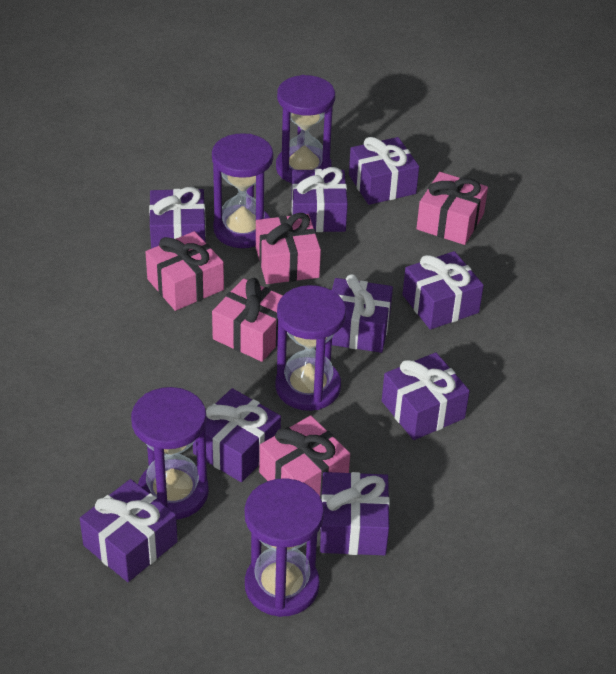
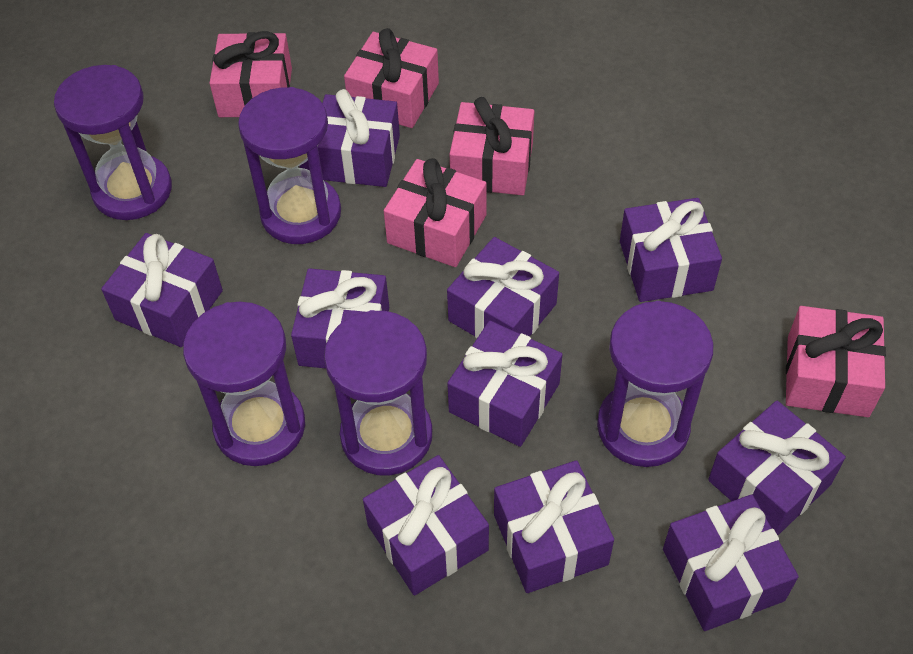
purple gift: 9 -> 10

